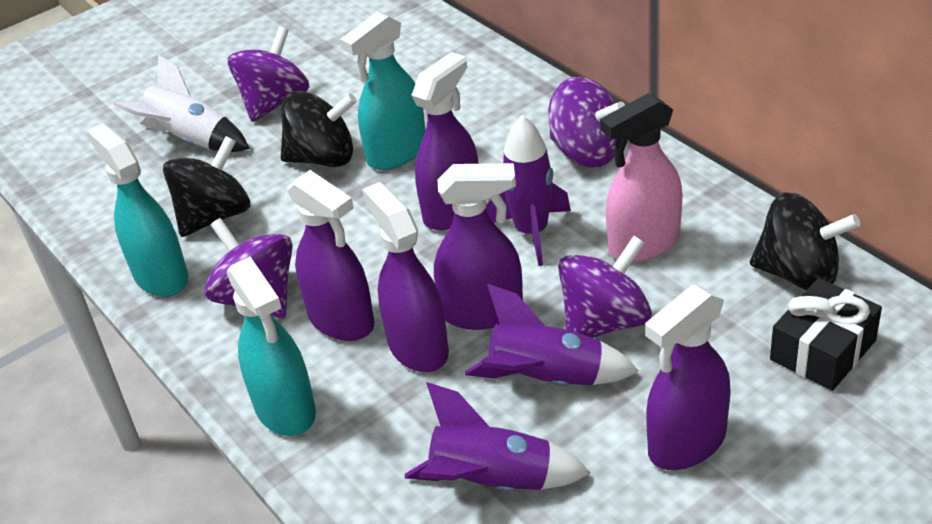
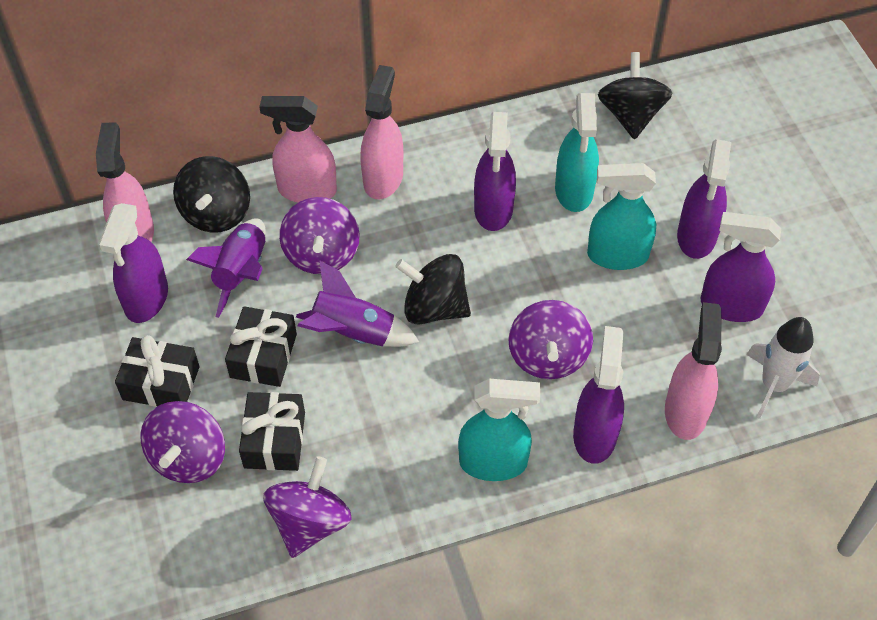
black gift: 1 -> 3
pink spray bottle: 1 -> 4
purple rocket: 3 -> 2

